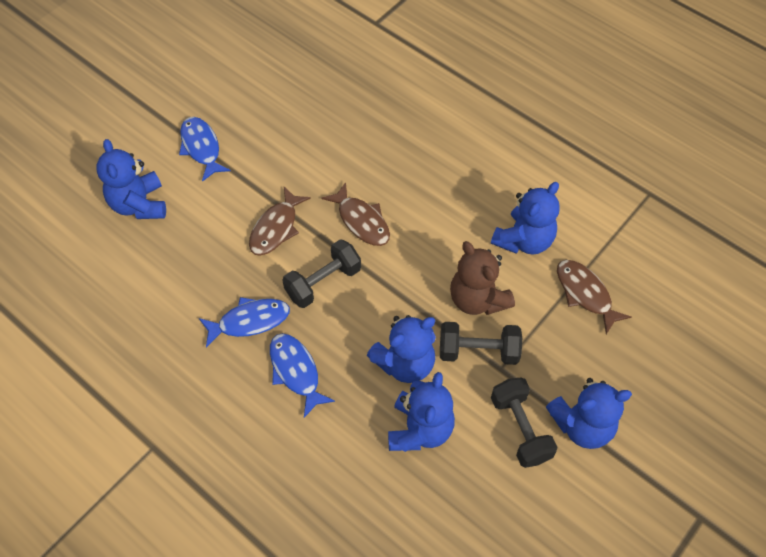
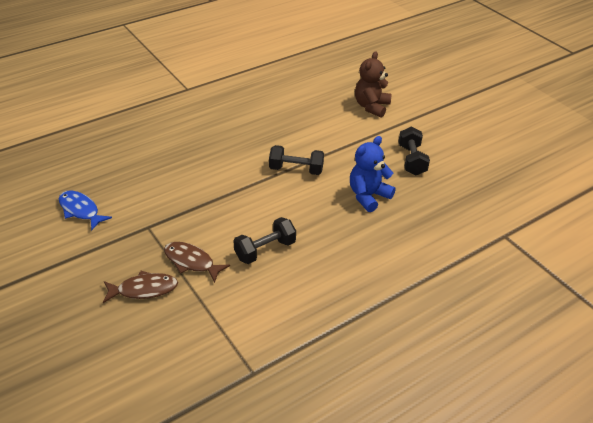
blue fish: 3 -> 1
blue teddy bear: 5 -> 1
brown fish: 3 -> 2

